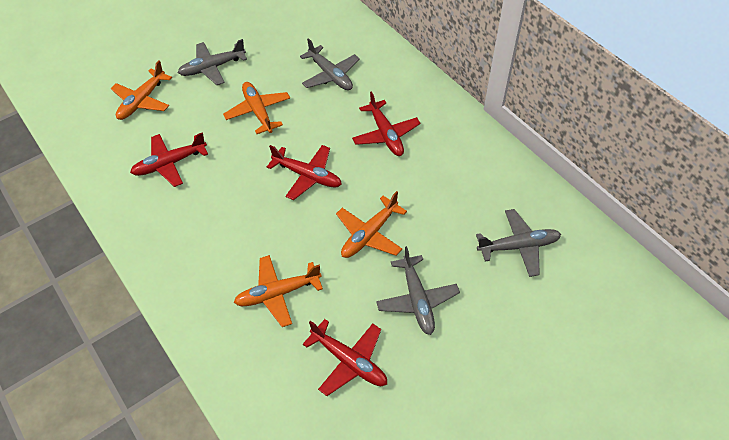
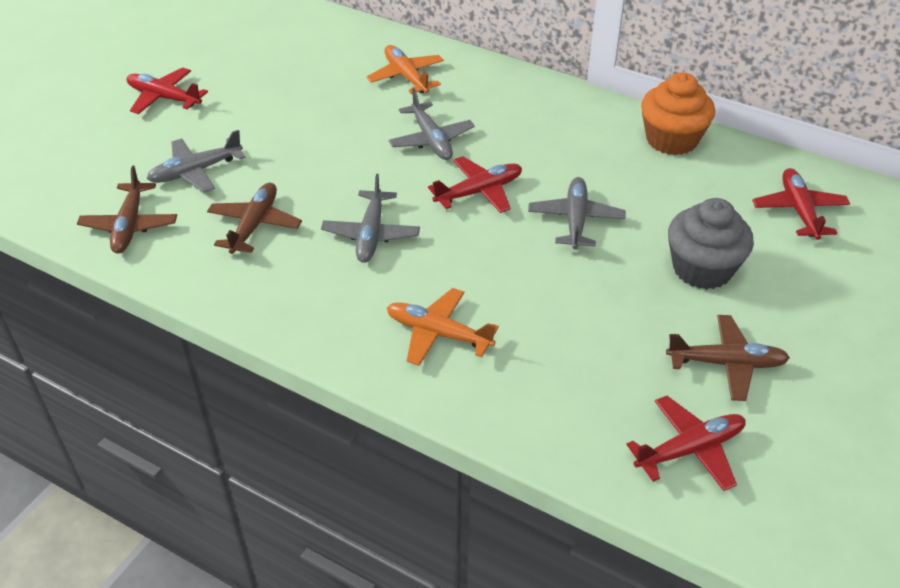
brown plane: 0 -> 3
grey cupcake: 0 -> 1
orange cupcake: 0 -> 1
orange plane: 4 -> 2

